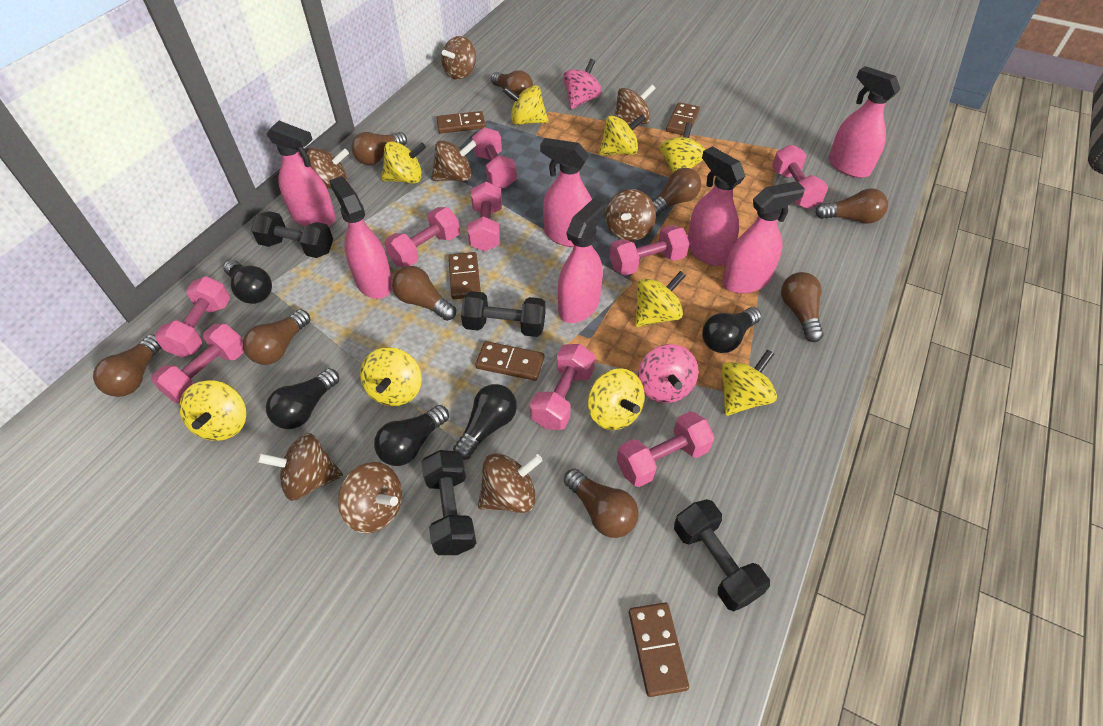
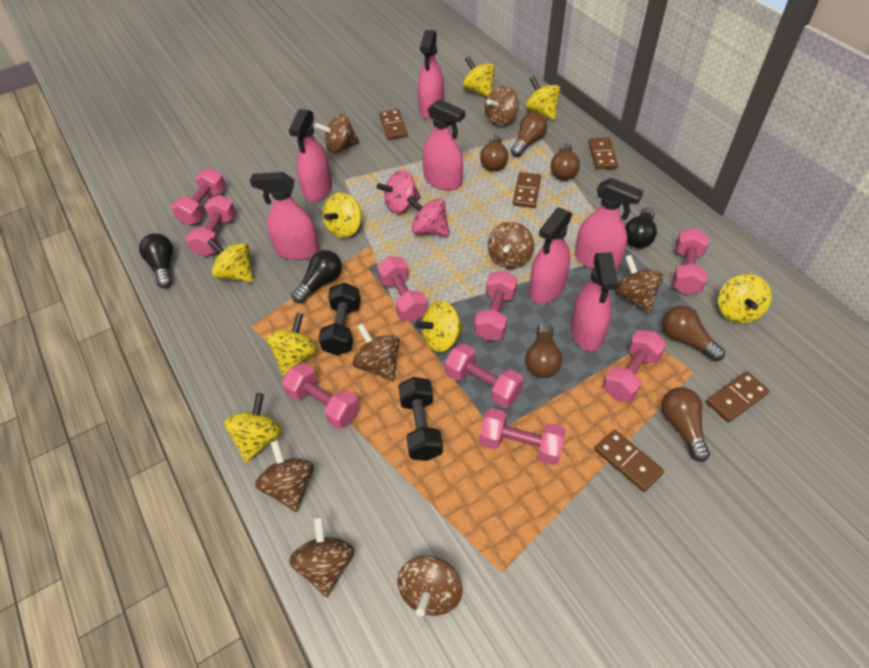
black dumbbell: 4 -> 2
black light bulb: 5 -> 3
brown light bulb: 9 -> 6
yellow spinning top: 9 -> 8

